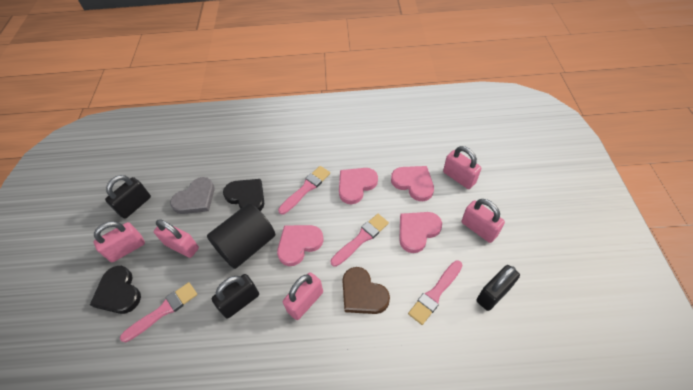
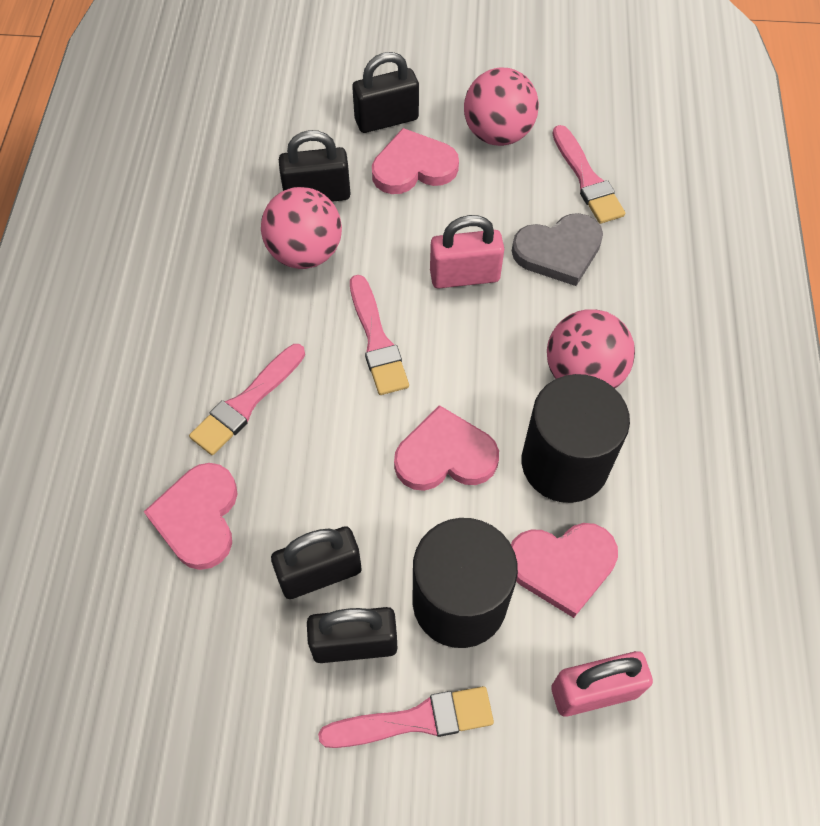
black cylinder: 1 -> 2
black heart: 2 -> 0
black padlock: 3 -> 4
brown heart: 1 -> 0
pink ball: 0 -> 3
pink padlock: 5 -> 2

